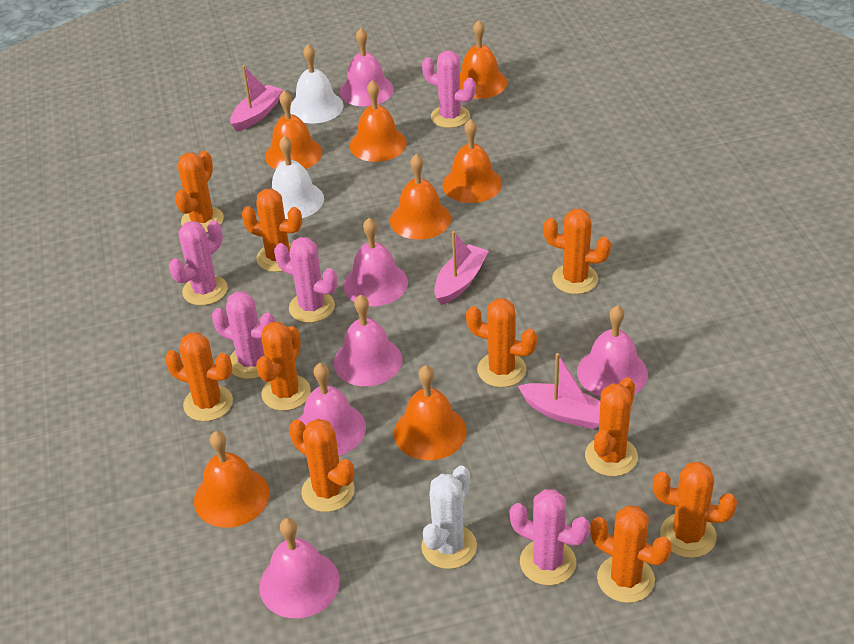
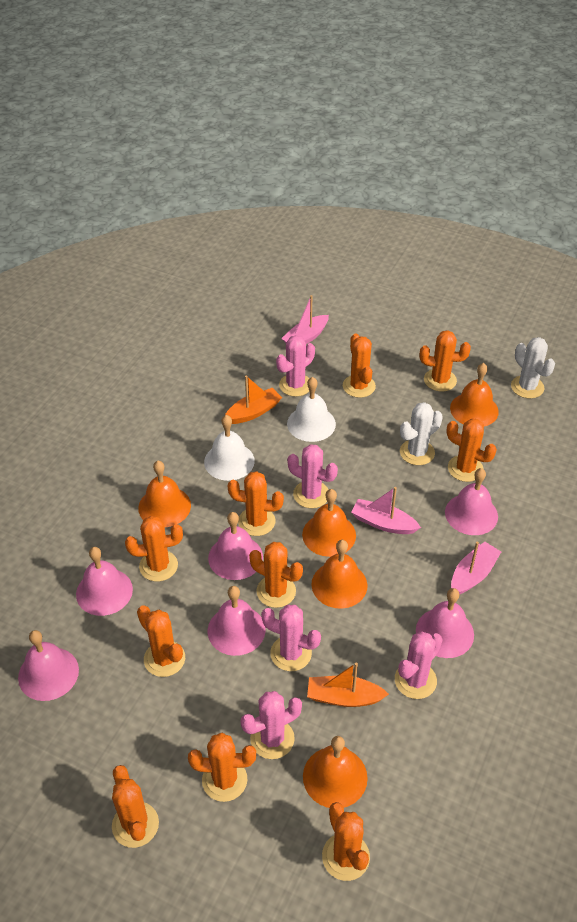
orange bell: 7 -> 5
orange boat: 0 -> 2
white cactus: 1 -> 2

